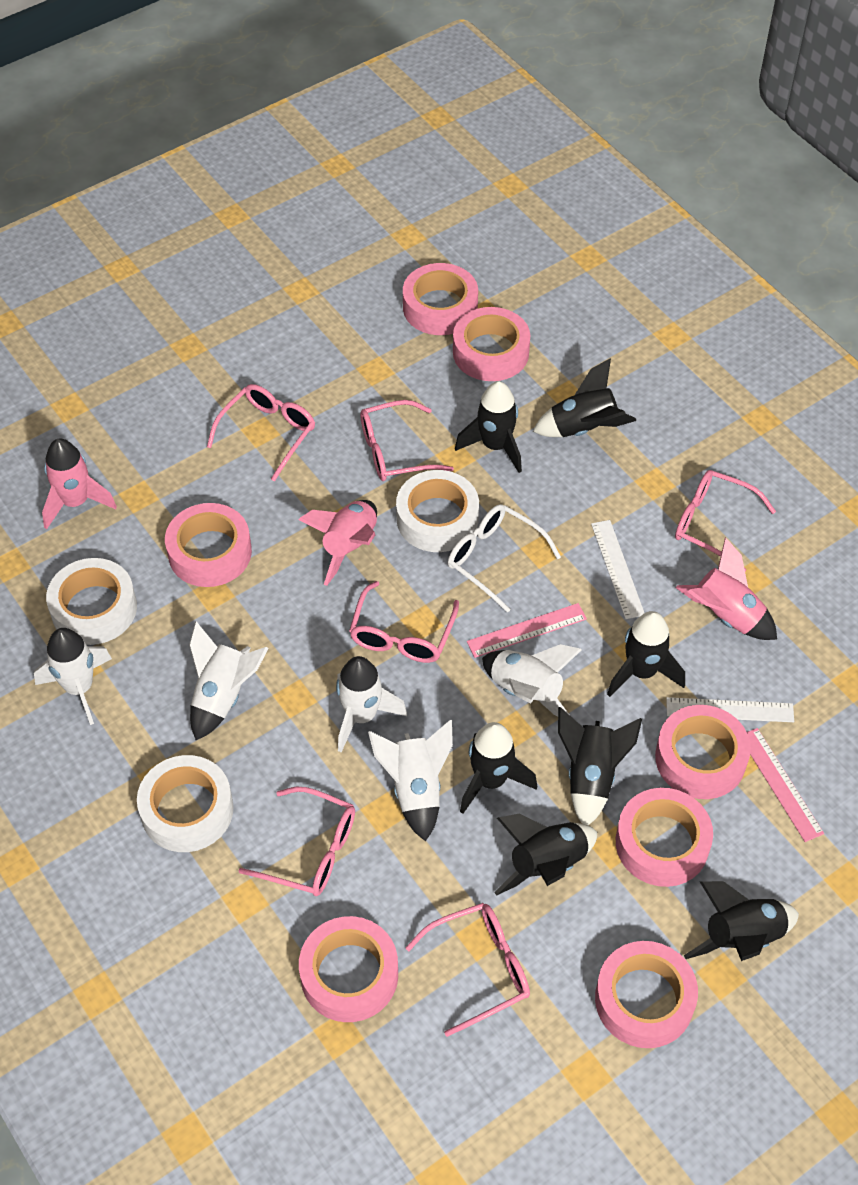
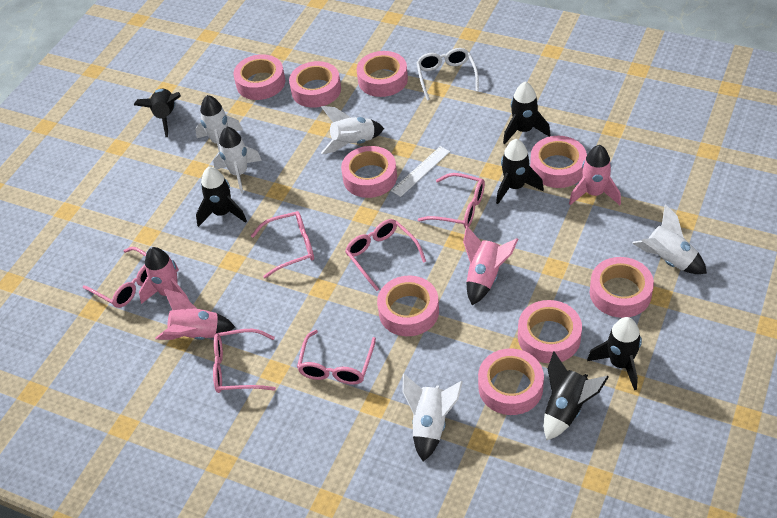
black rocket: 7 -> 6
pink rocket: 3 -> 4
pink ruler: 2 -> 0
pink tape: 7 -> 9
white ruler: 2 -> 1
white tape: 3 -> 0

